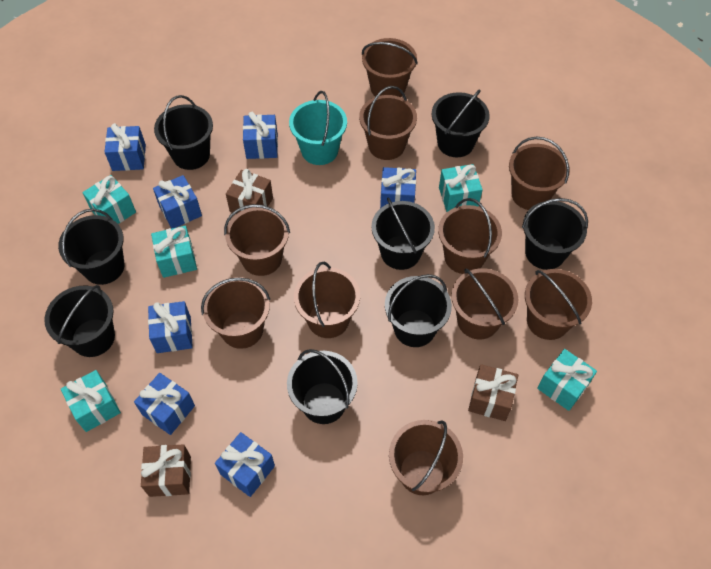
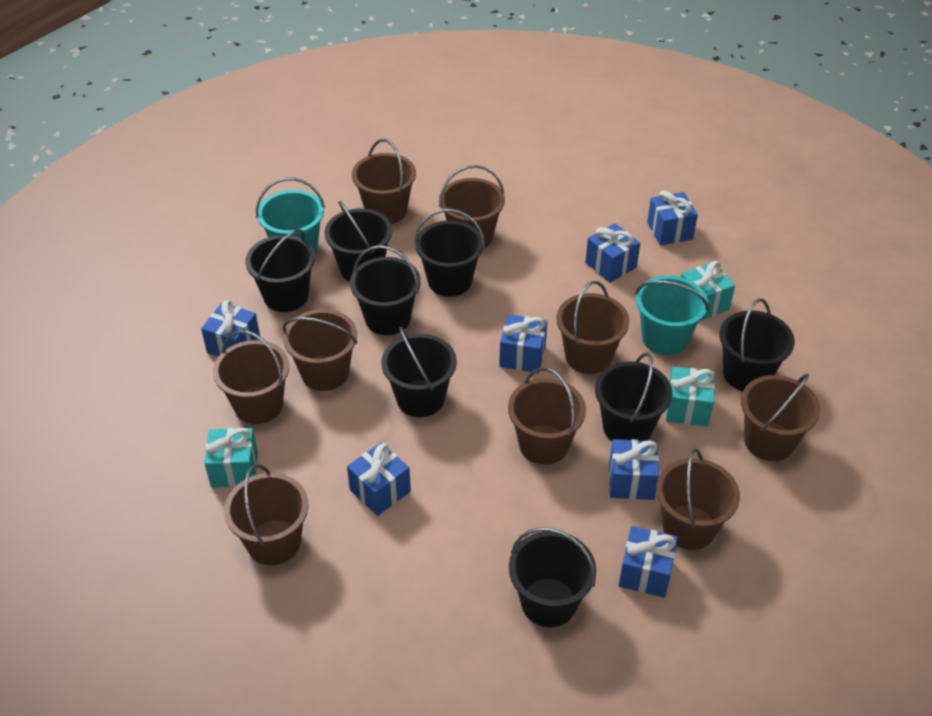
brown bucket: 10 -> 9
brown gift: 3 -> 0
turquoise bucket: 1 -> 2
turquoise gift: 5 -> 3

